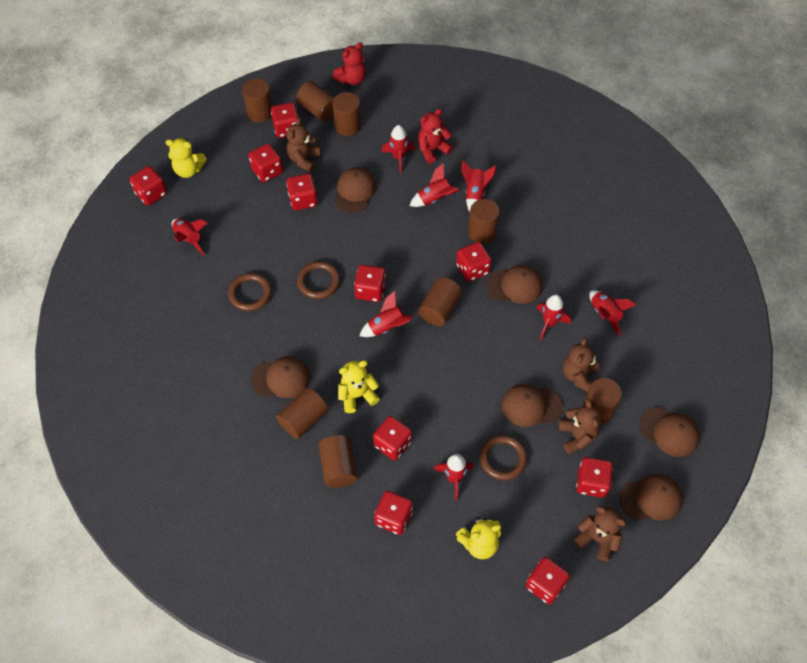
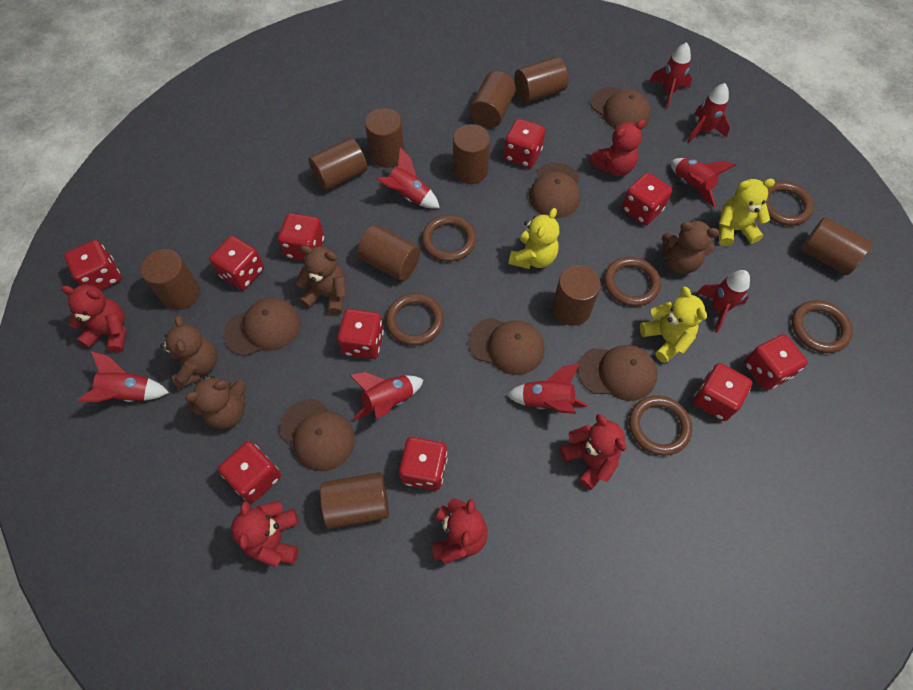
brown cylinder: 8 -> 10
brown ring: 3 -> 6
red teddy bear: 2 -> 5

